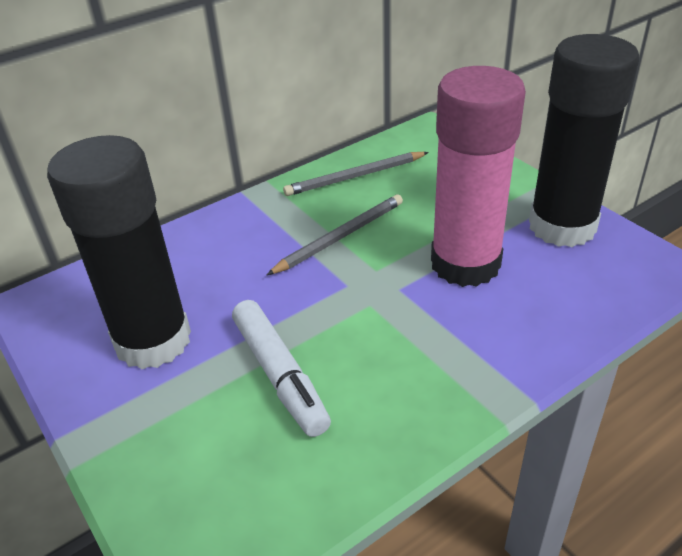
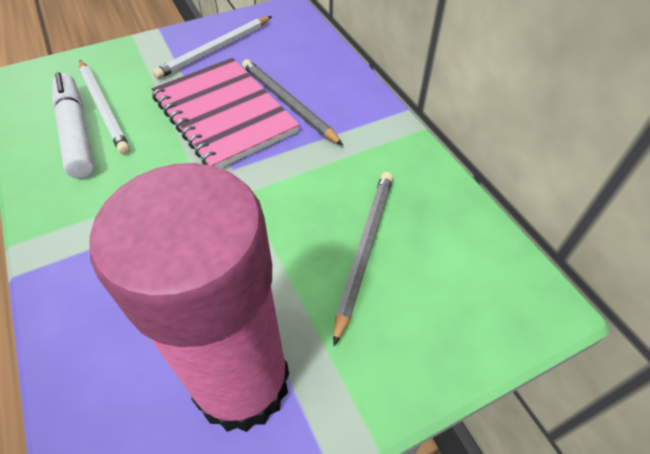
black glue stick: 2 -> 0
pink notebook: 0 -> 1
white pencil: 0 -> 2

